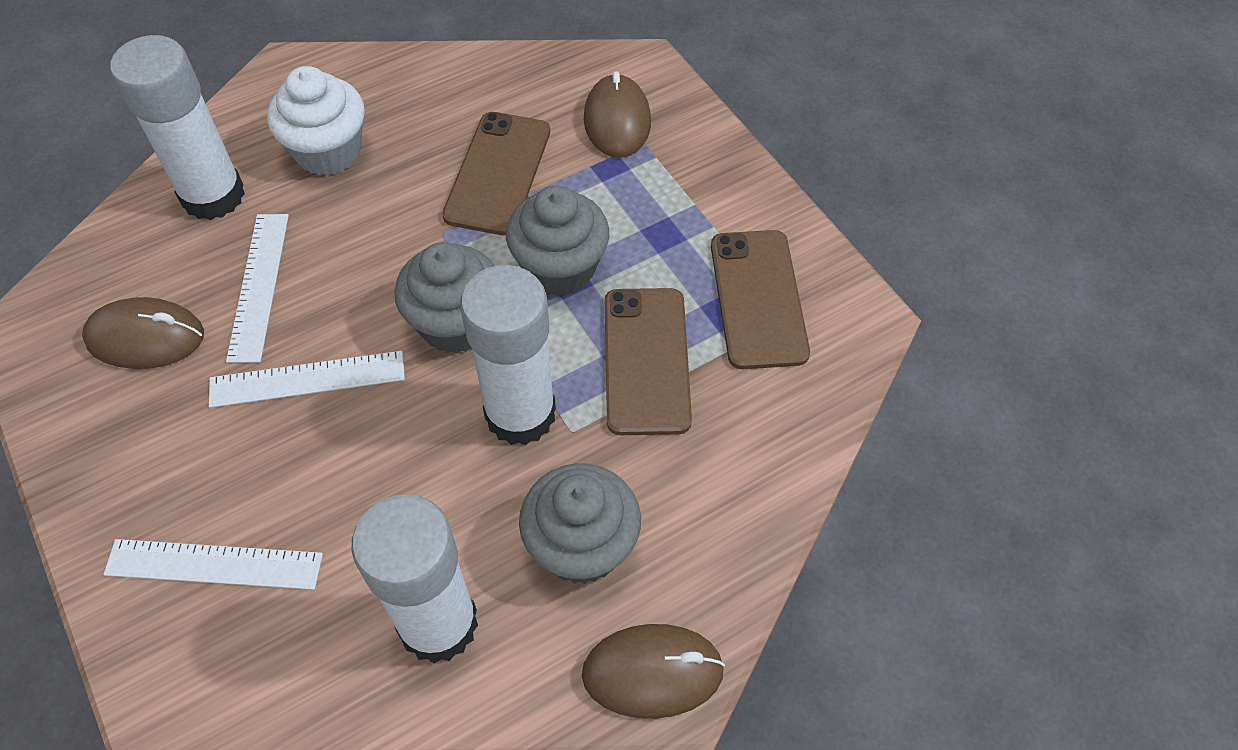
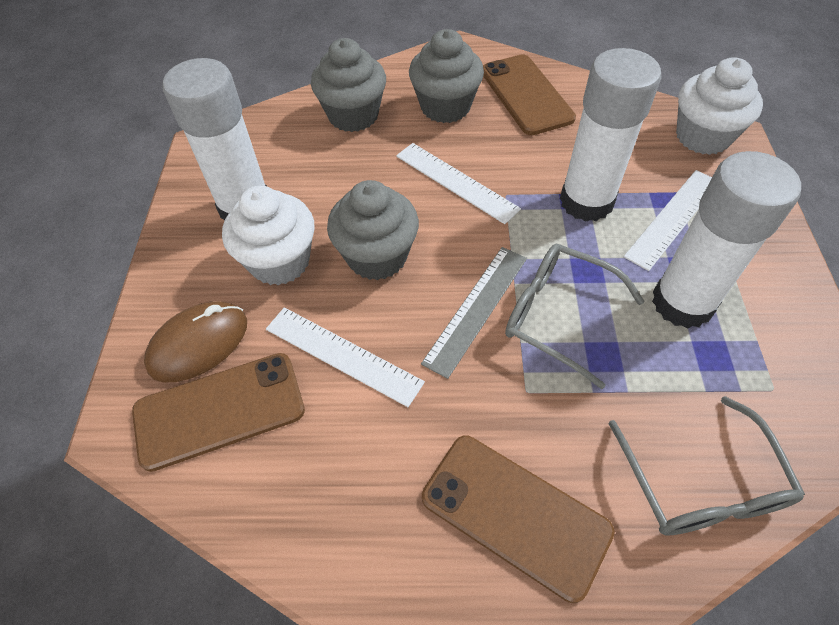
brown mouse: 3 -> 1
grey glasses: 0 -> 2
grey ruler: 0 -> 1
white cupcake: 1 -> 2

